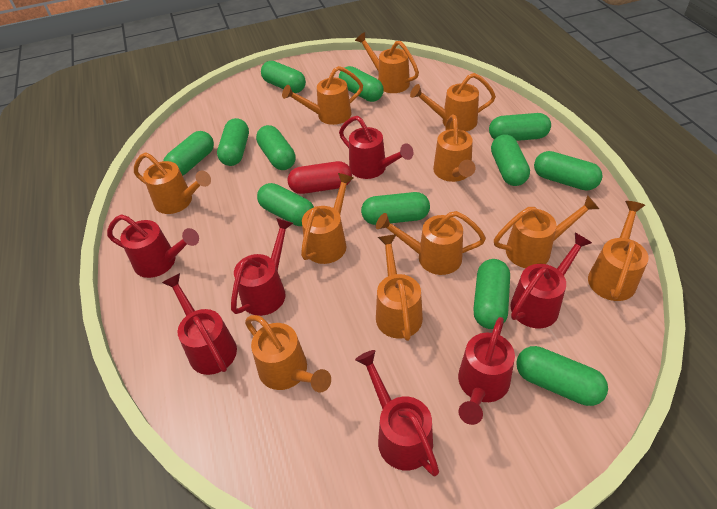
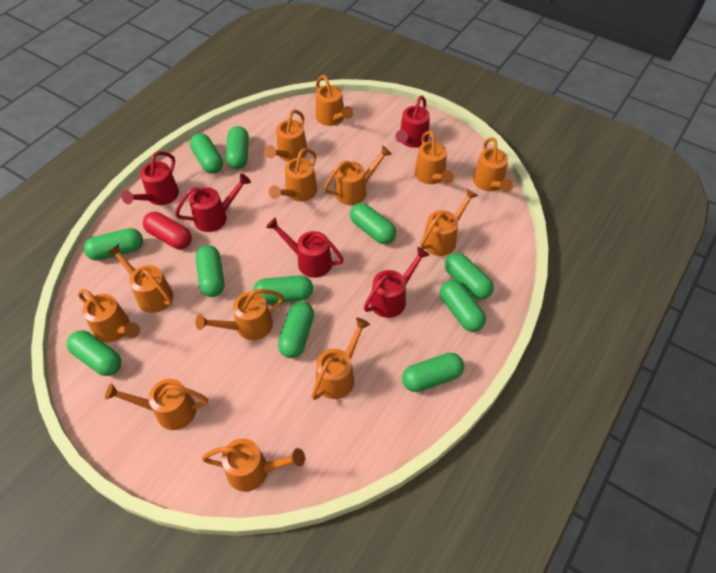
green capsule: 12 -> 11
orange watering can: 11 -> 13
red watering can: 7 -> 5

